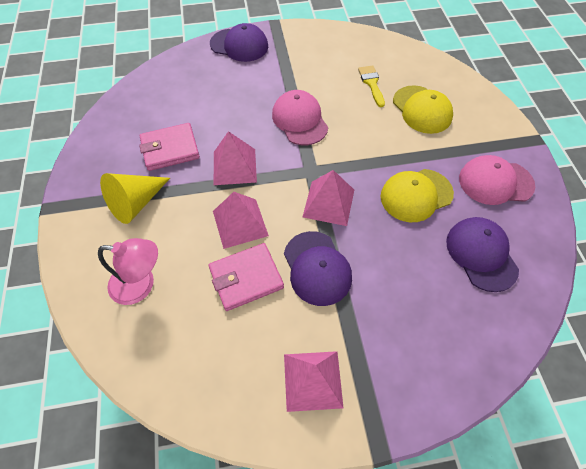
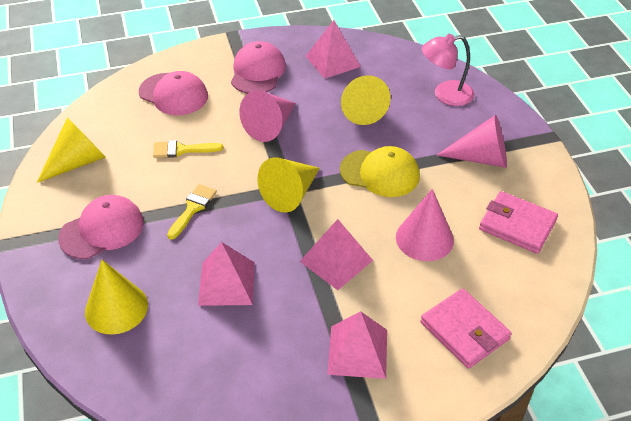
pink cap: 2 -> 3
pink cone: 0 -> 3
purple cap: 3 -> 0
yellow brush: 1 -> 2
yellow cap: 2 -> 1
yellow cone: 1 -> 4

